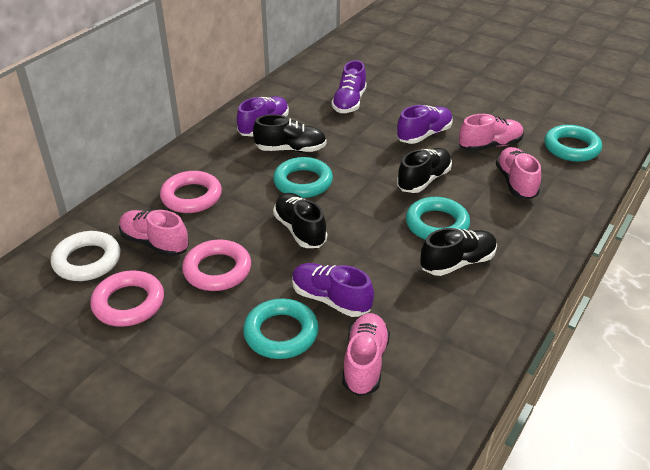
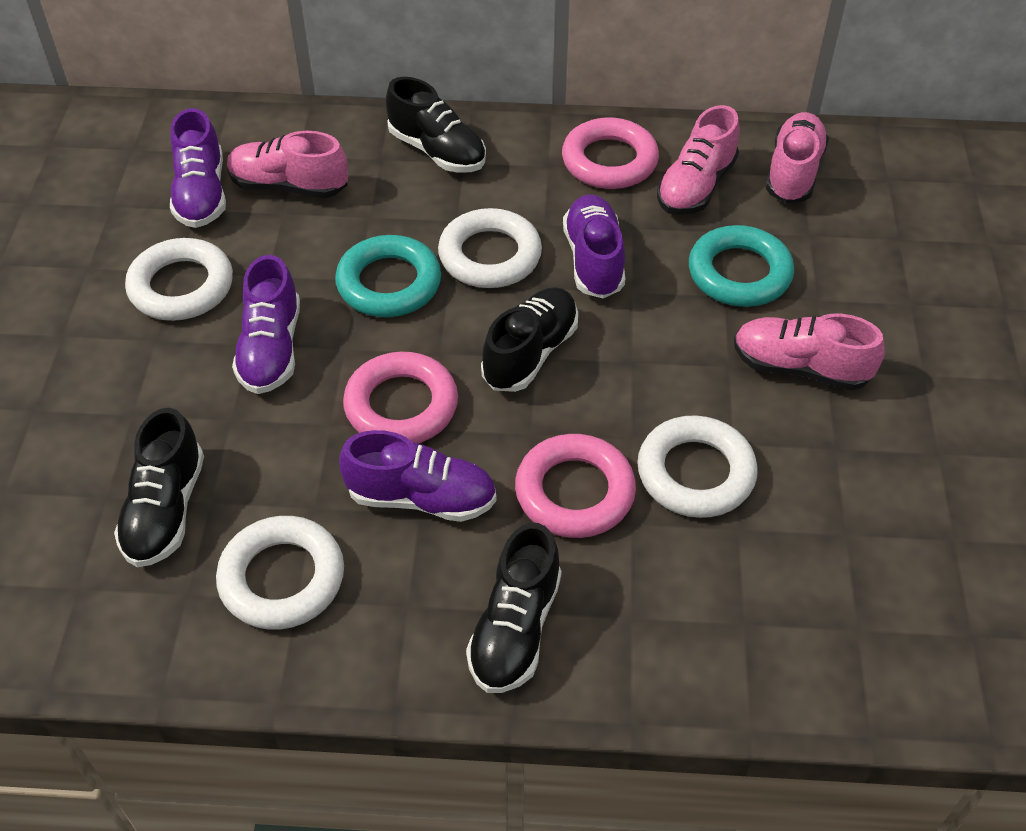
turquoise ring: 4 -> 2
white ring: 1 -> 4

